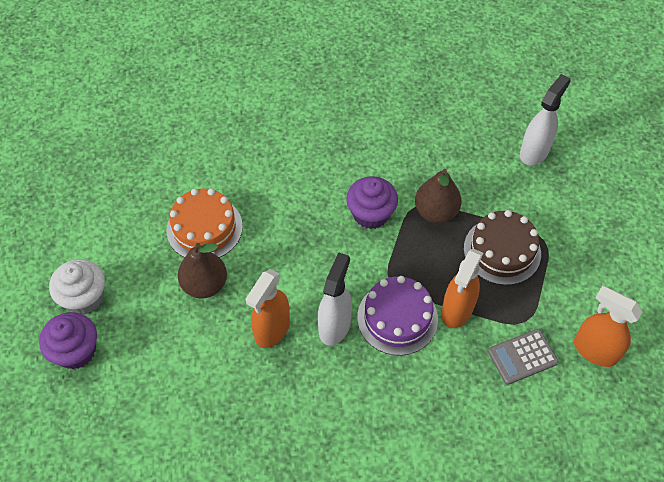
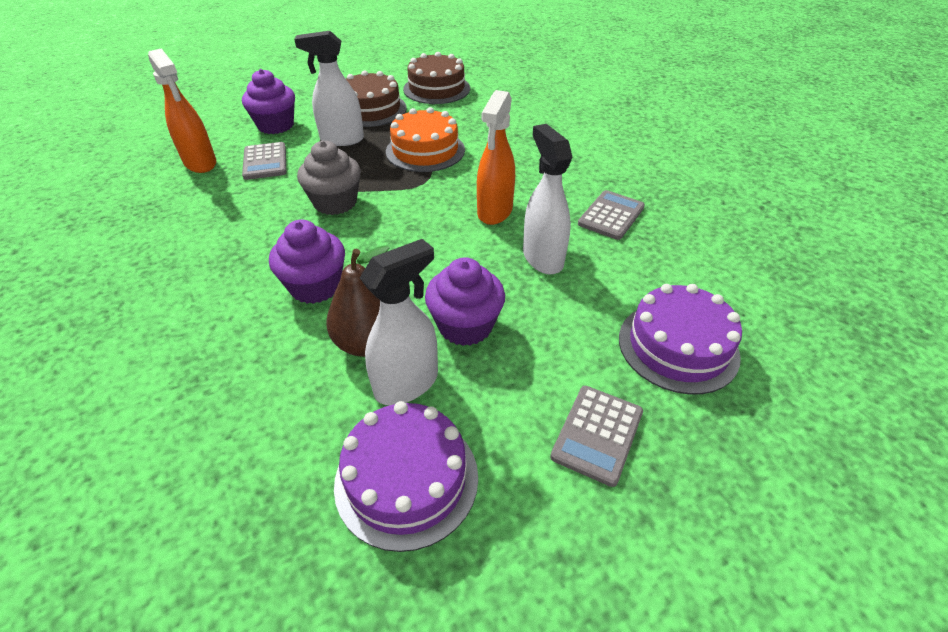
brown cake: 1 -> 2
brown pear: 2 -> 1
grey calculator: 1 -> 3
grey cupcake: 0 -> 1
orange spray bottle: 3 -> 2
purple cake: 1 -> 2
purple cupcake: 2 -> 3
white cupcake: 1 -> 0
white spray bottle: 2 -> 3

